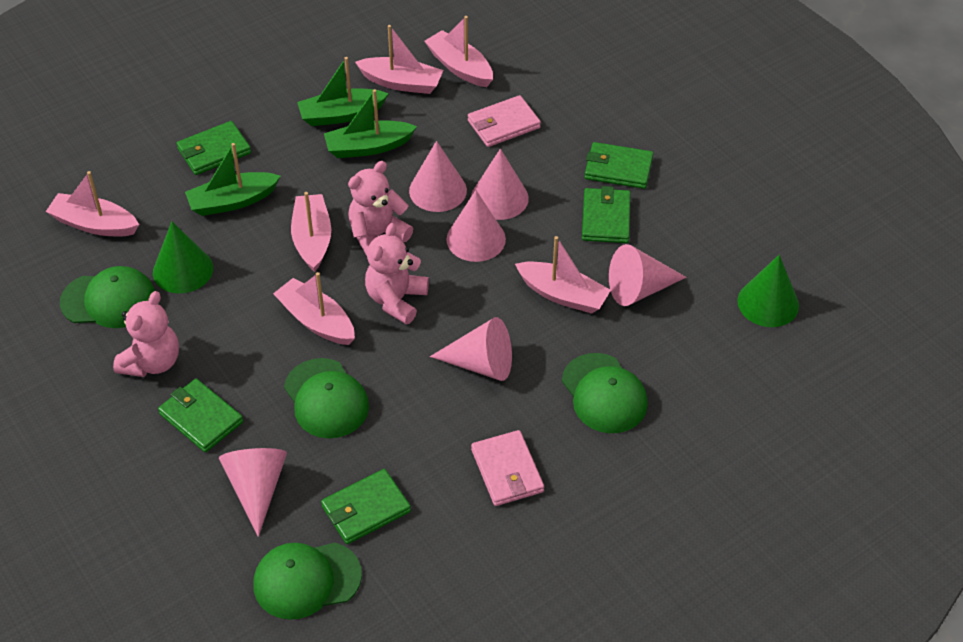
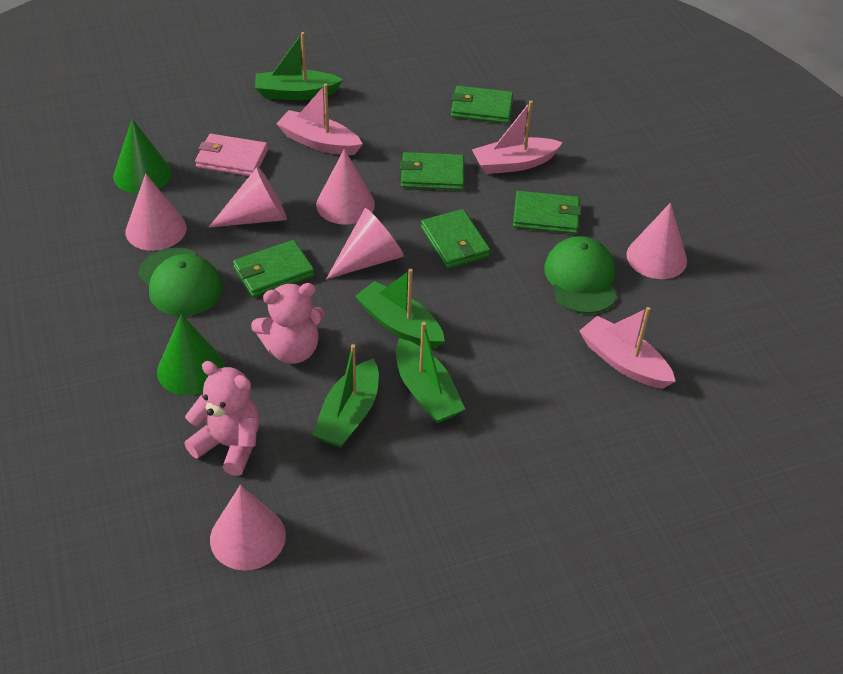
green boat: 3 -> 4
green cap: 4 -> 2
pink boat: 6 -> 3
pink teddy bear: 3 -> 2
pink wallet: 2 -> 1

